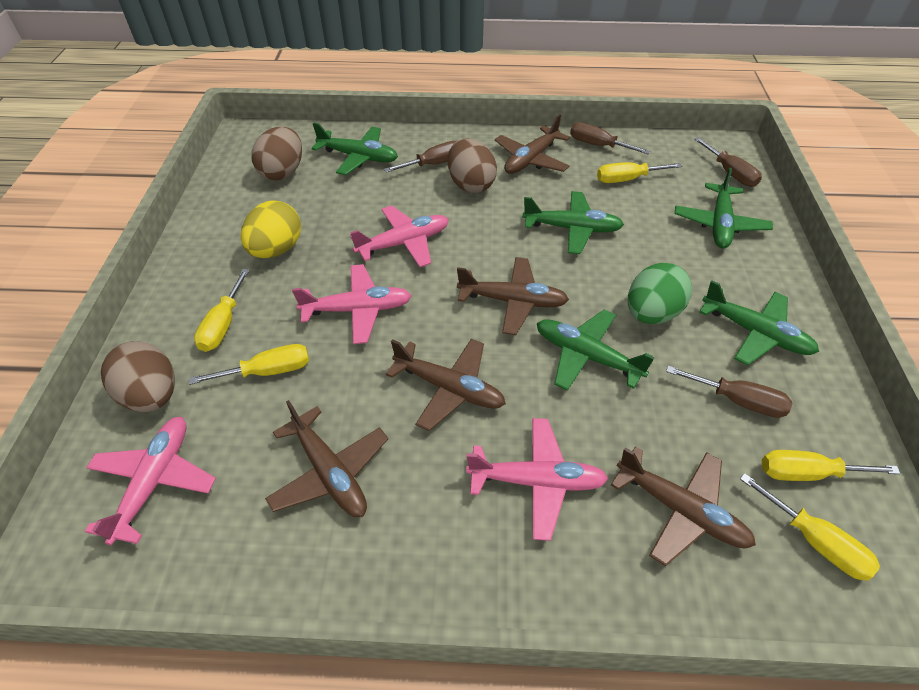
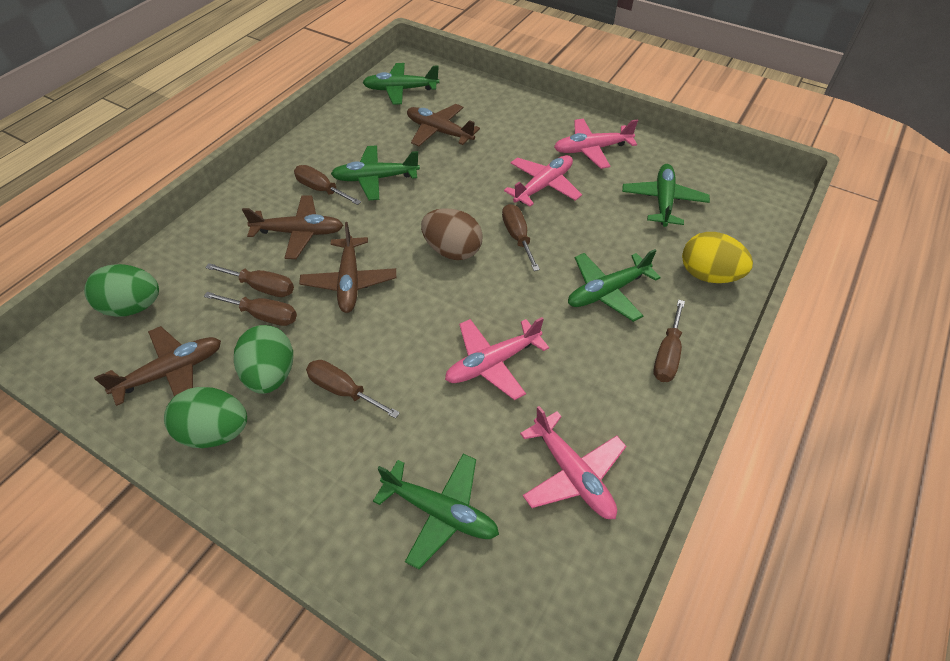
brown egg: 3 -> 1
brown plane: 5 -> 4
brown screwdriver: 4 -> 6
green egg: 1 -> 3
yellow screwdriver: 5 -> 0

